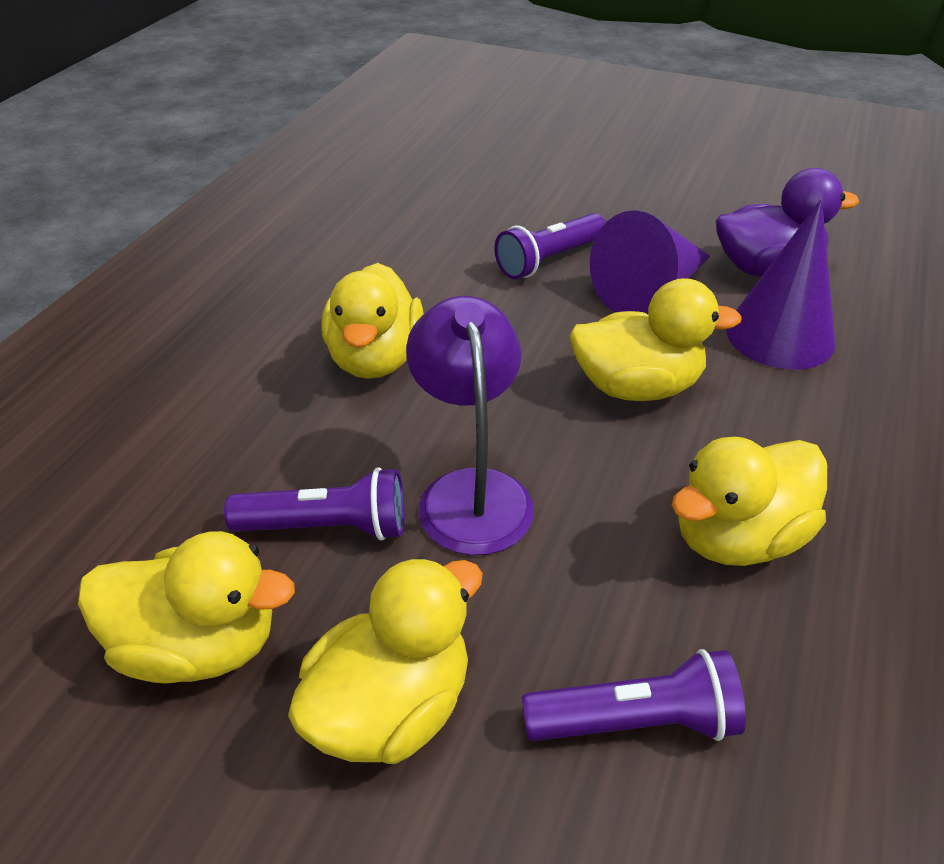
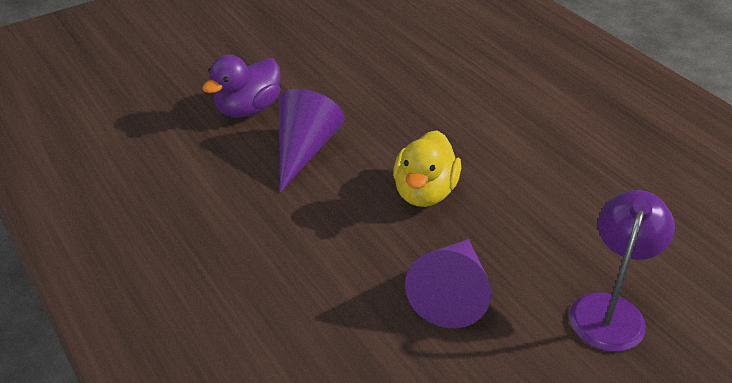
purple flashlight: 3 -> 0
yellow duck: 5 -> 1

